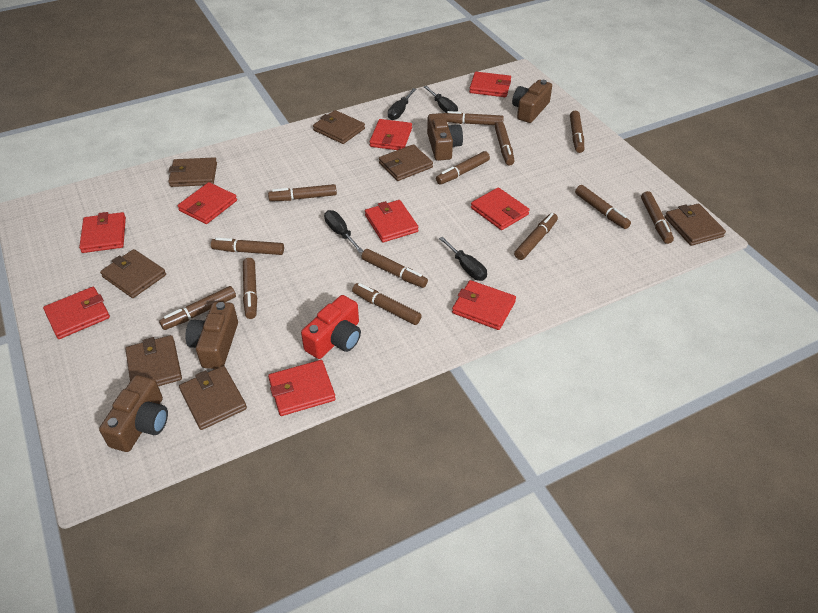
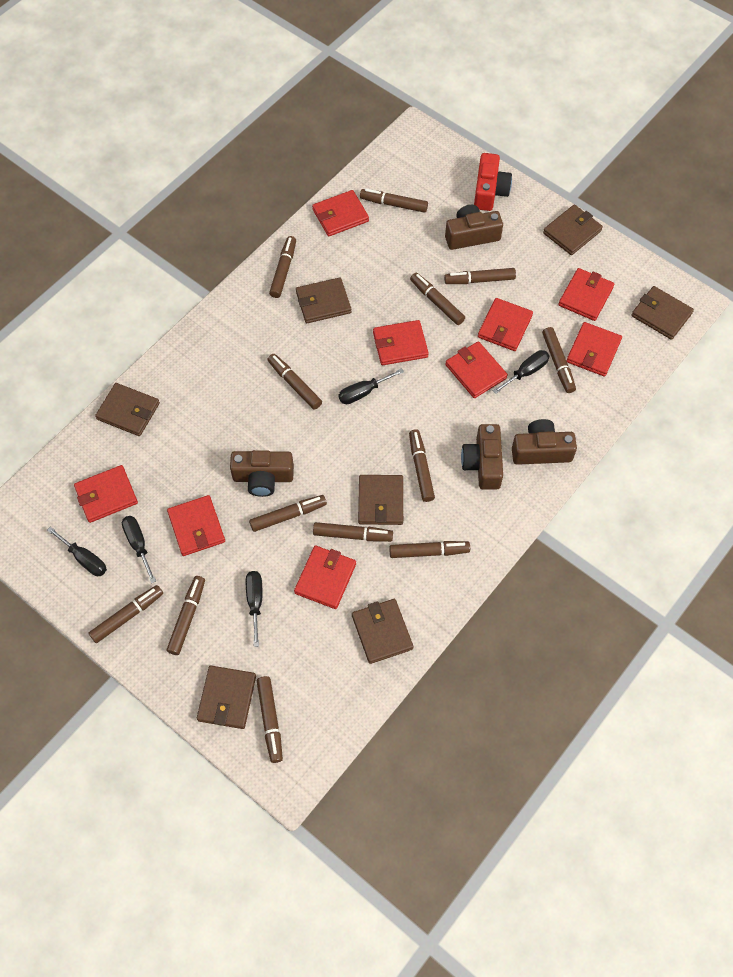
black screwdriver: 4 -> 5

